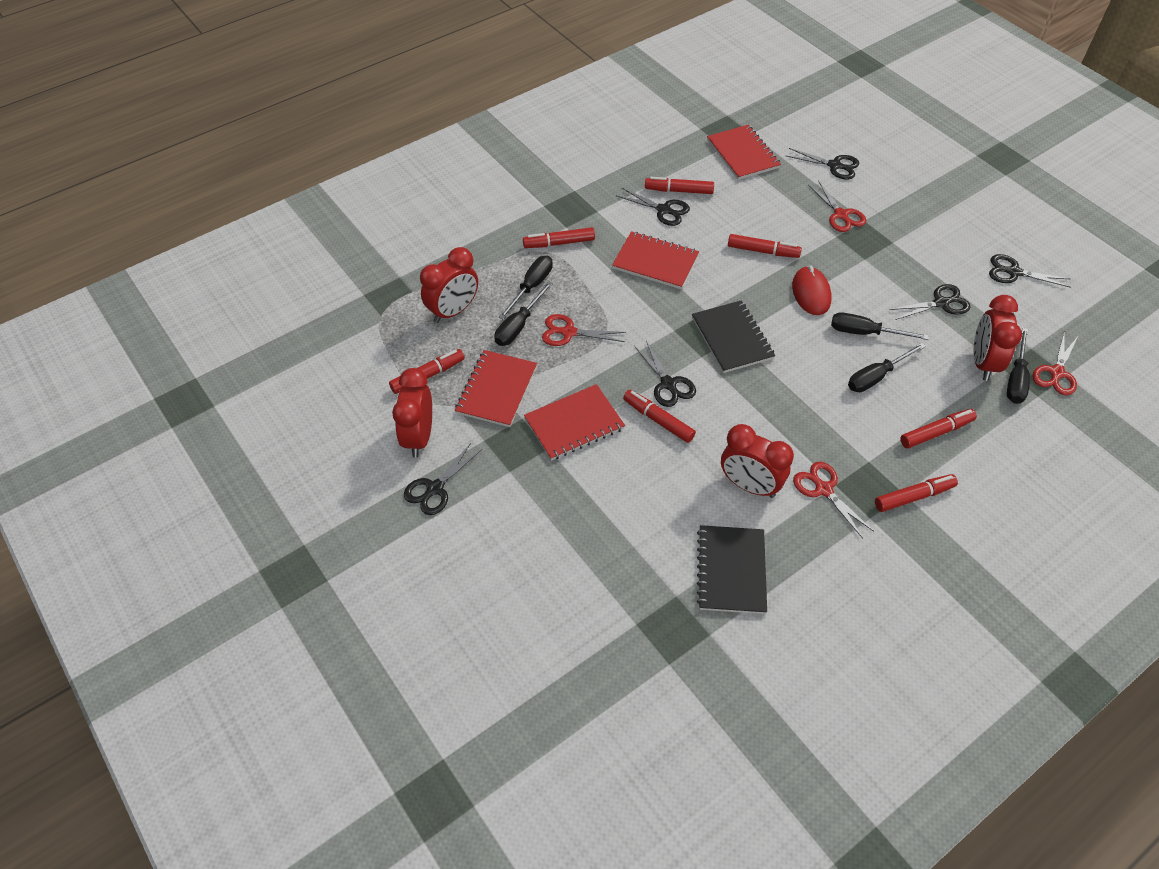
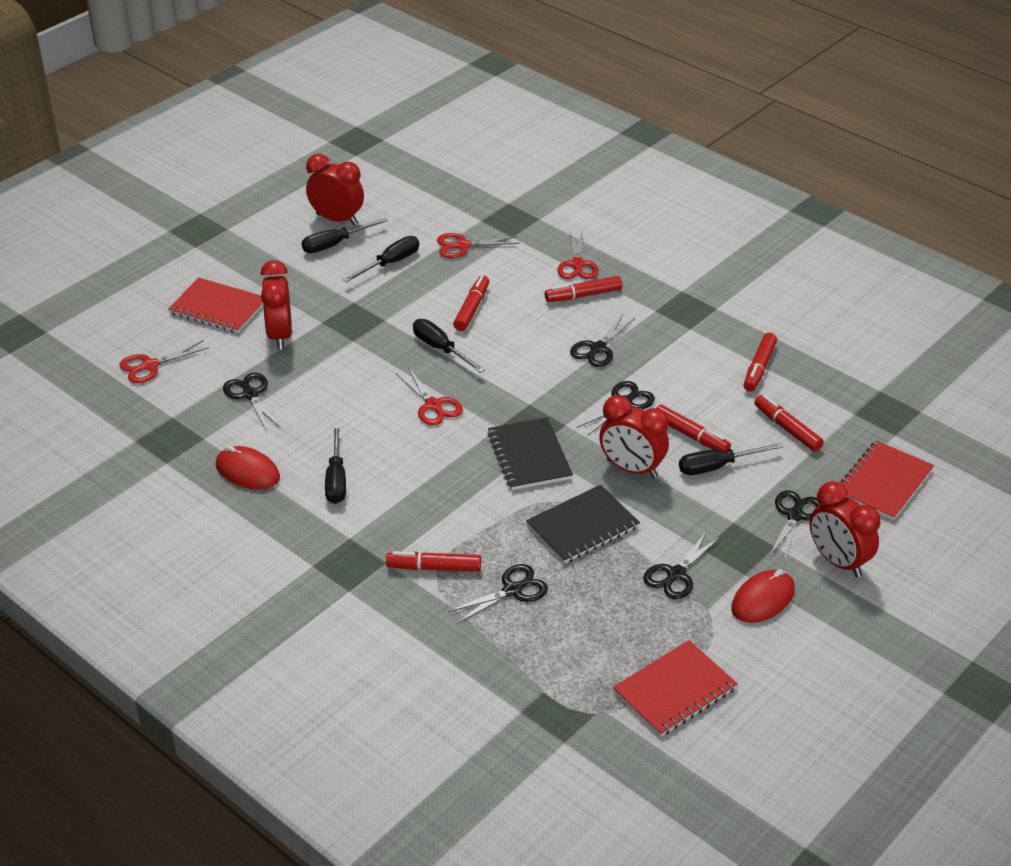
red marker: 7 -> 6
red mouse: 1 -> 2
red notebook: 4 -> 3

